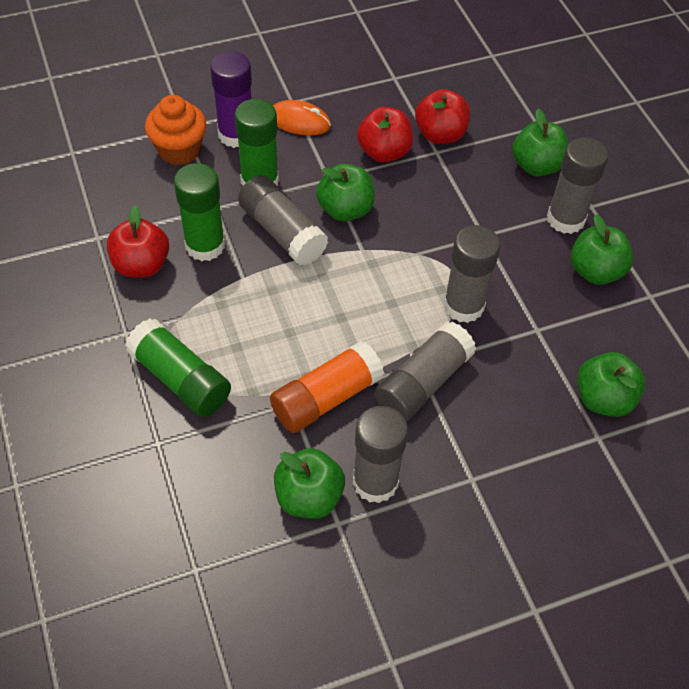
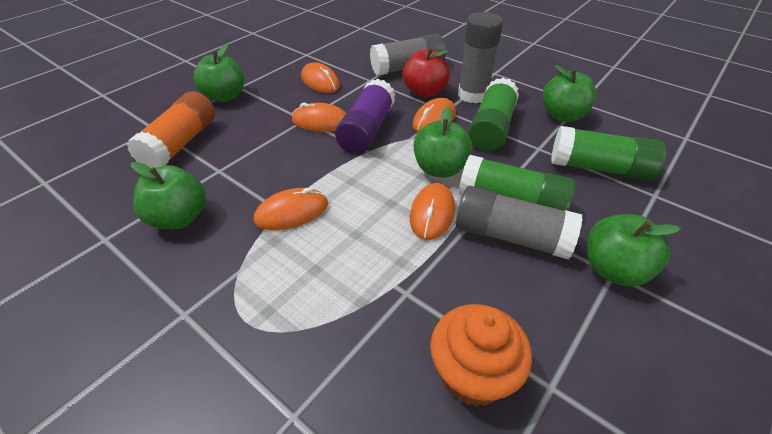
grey glue stick: 5 -> 3
orange mouse: 1 -> 5
red apple: 3 -> 1

